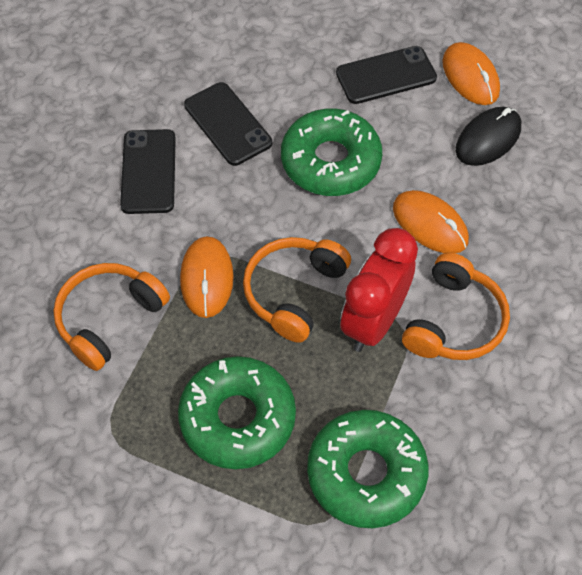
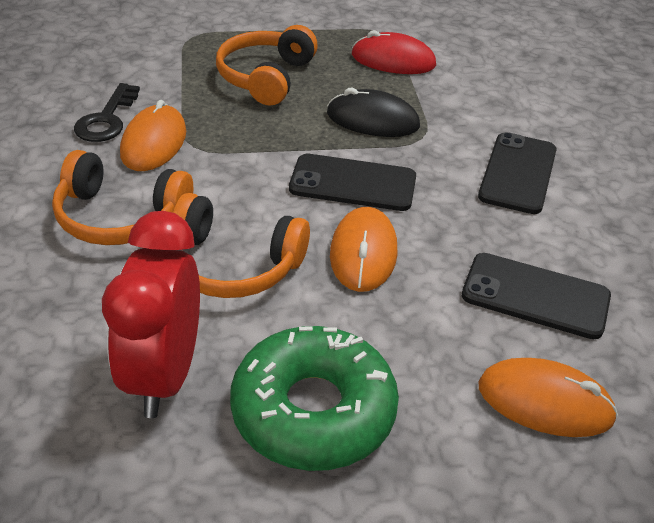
black key: 0 -> 1
green donut: 3 -> 1
red mouse: 0 -> 1

